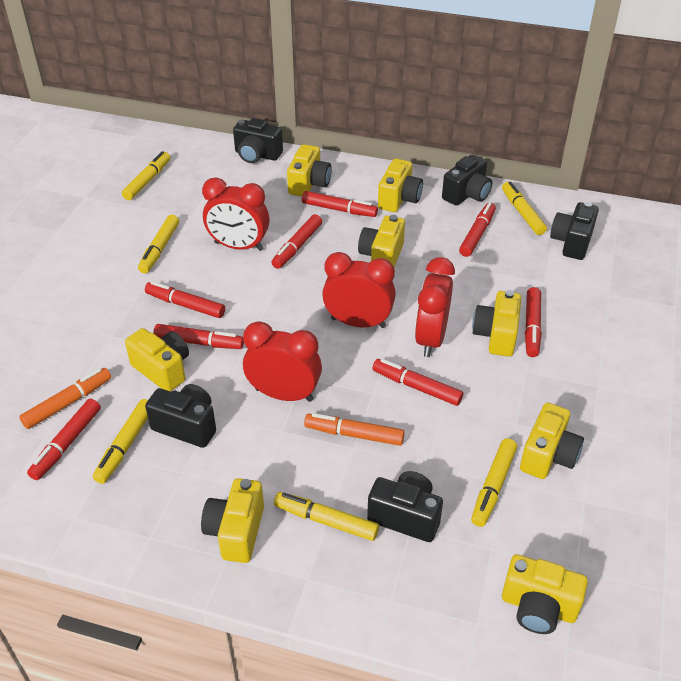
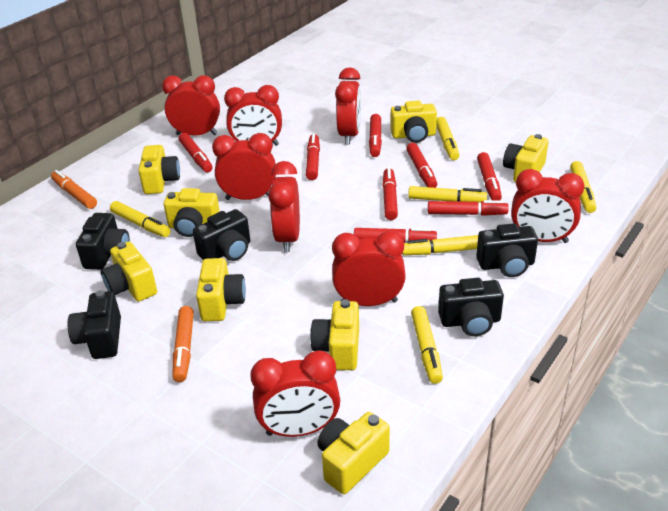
red clock: 4 -> 8

